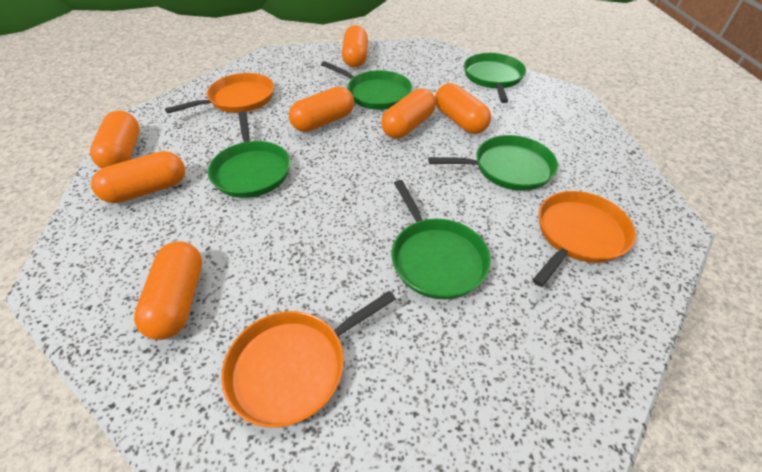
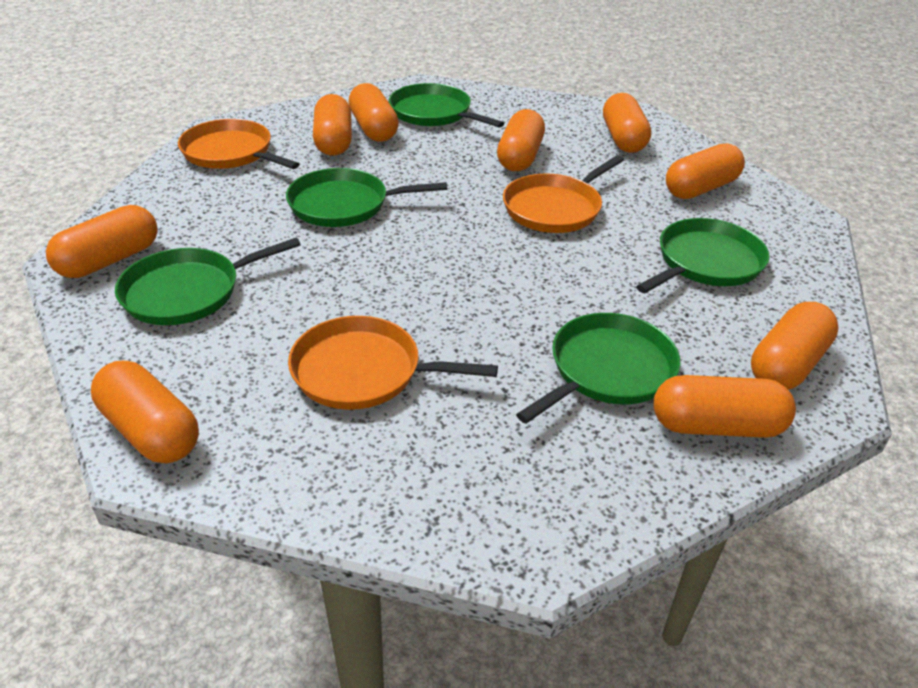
orange capsule: 7 -> 9

